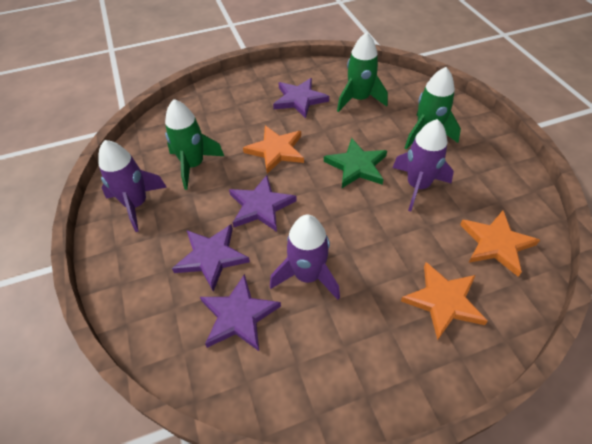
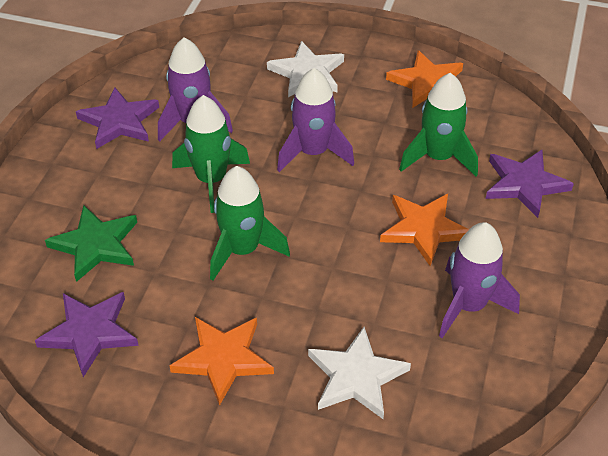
purple star: 4 -> 3
white star: 0 -> 2

